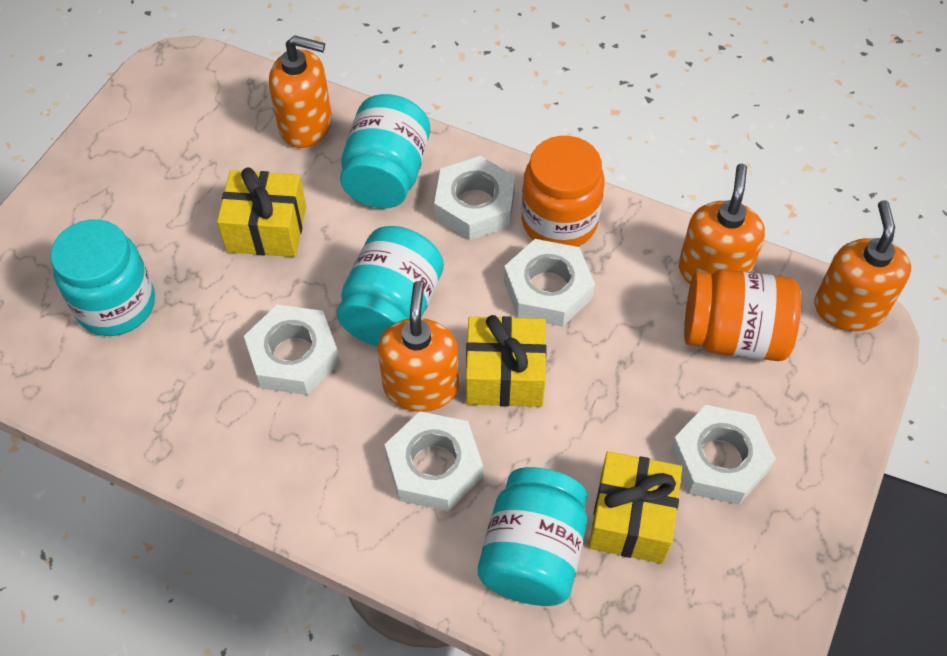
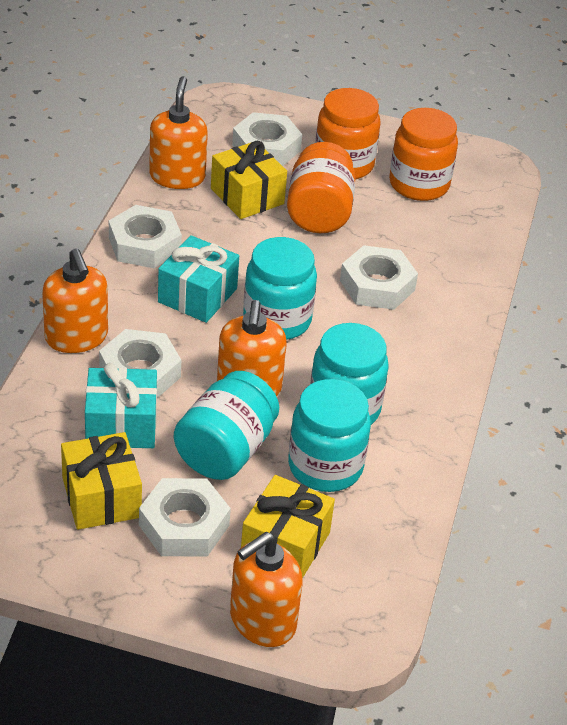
orange jar: 2 -> 3
turquoise gift: 0 -> 2

